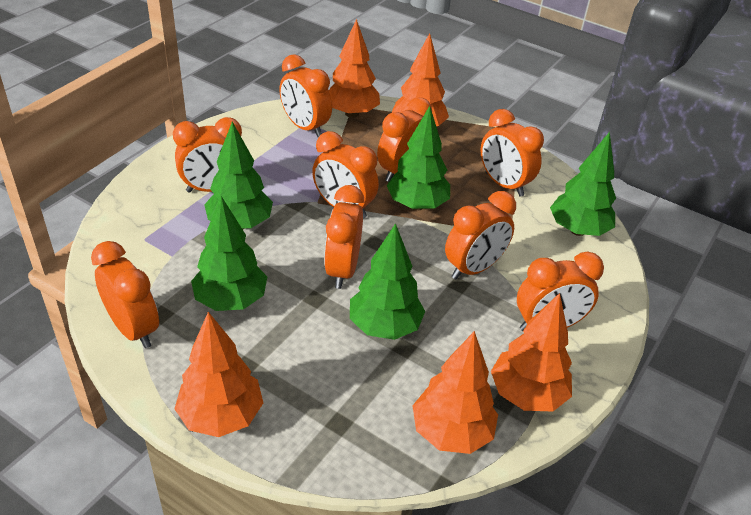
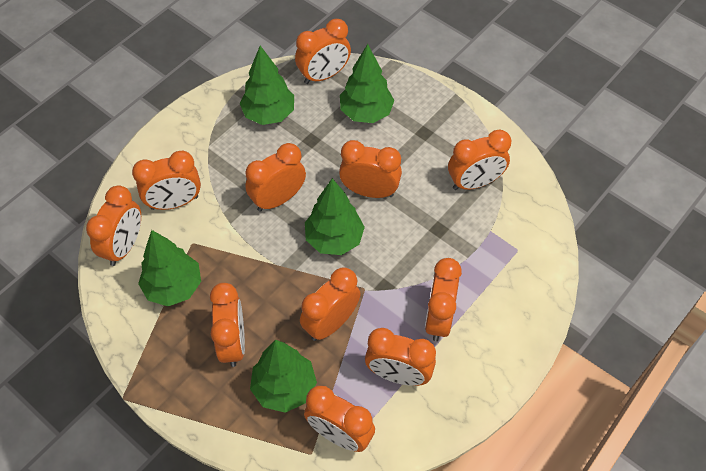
orange clock: 9 -> 11
orange tree: 5 -> 0

